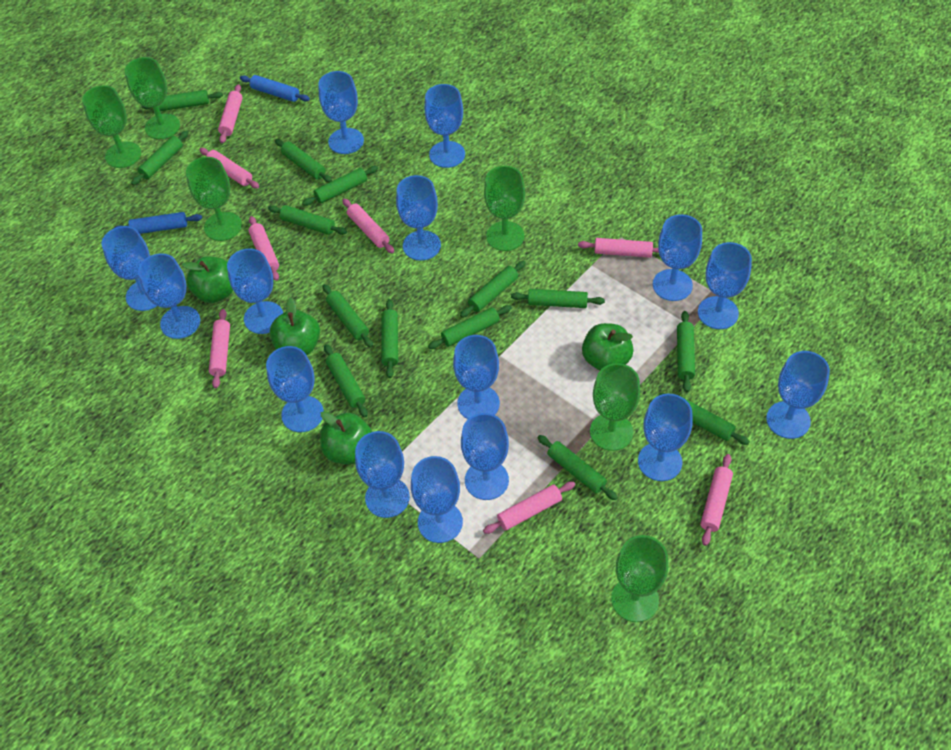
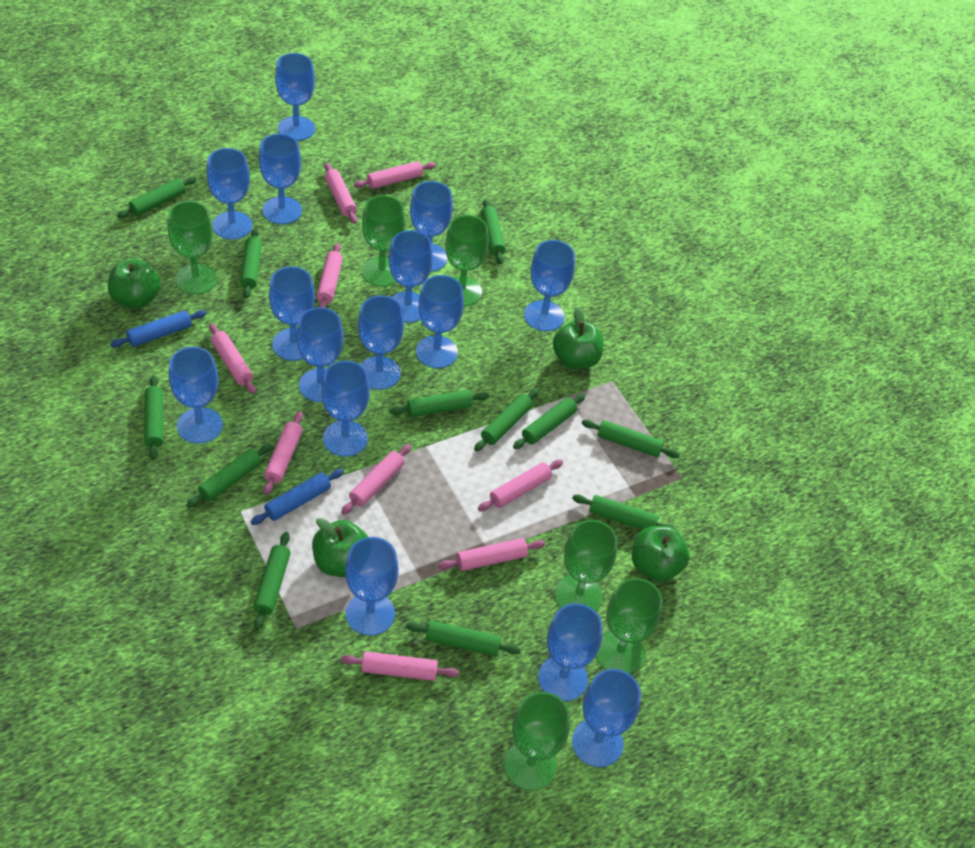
green rolling pin: 14 -> 12
pink rolling pin: 8 -> 9

